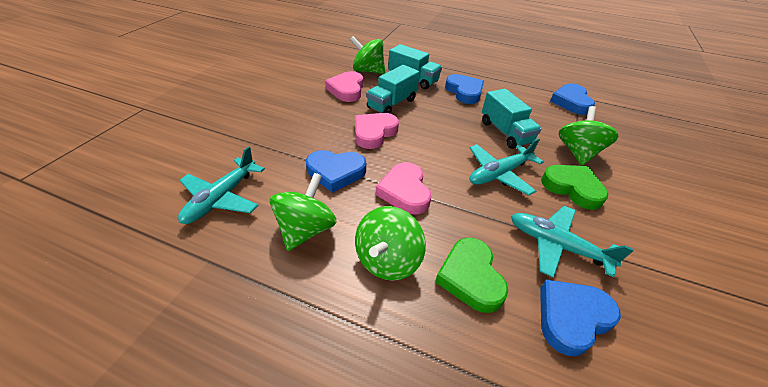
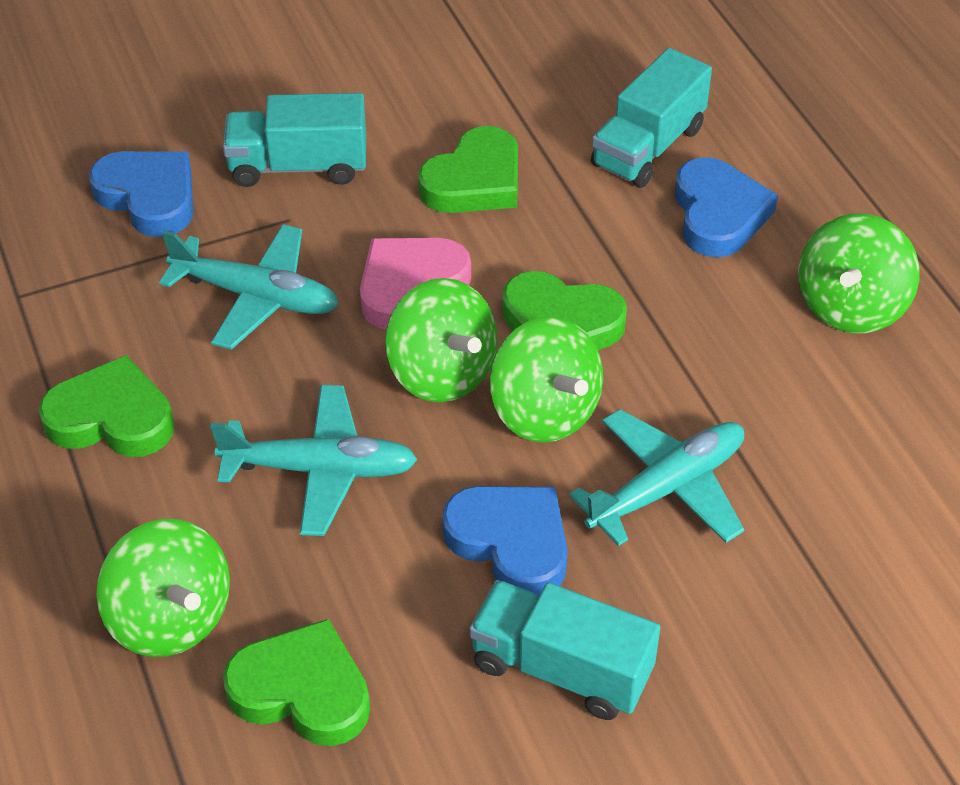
blue heart: 4 -> 3
green heart: 2 -> 4
pink heart: 3 -> 1

